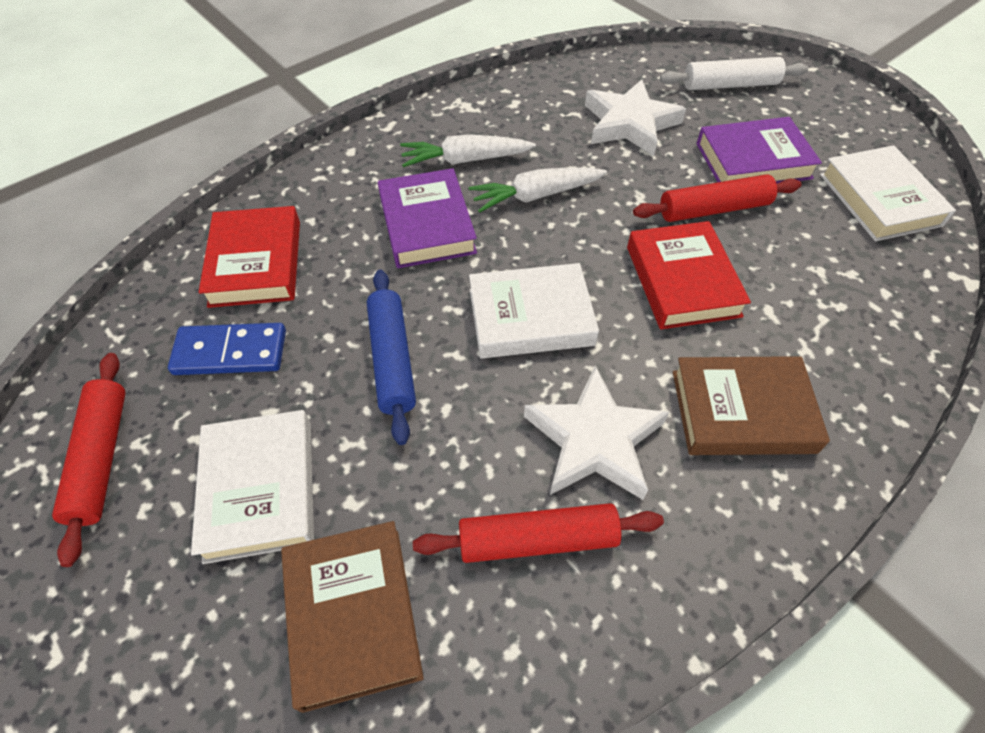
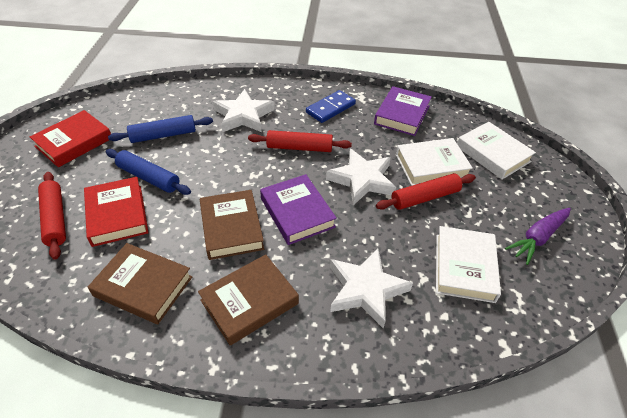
blue rolling pin: 1 -> 2
brown book: 2 -> 3
purple carrot: 0 -> 1
white carrot: 2 -> 0
white rolling pin: 1 -> 0
white star: 2 -> 3

